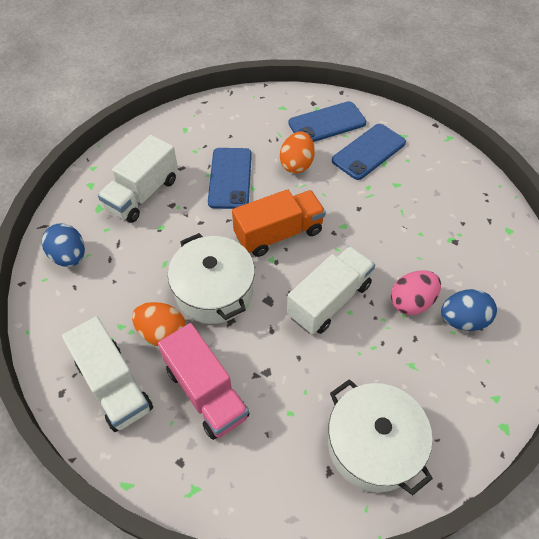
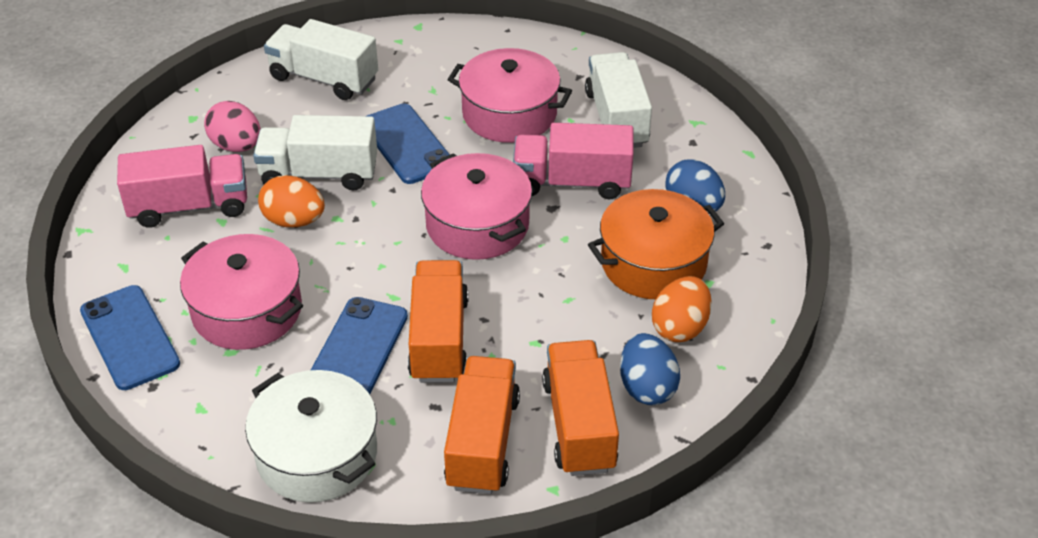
orange pot: 0 -> 1
orange truck: 1 -> 3
pink pot: 0 -> 3
pink truck: 1 -> 2
white pot: 2 -> 1

